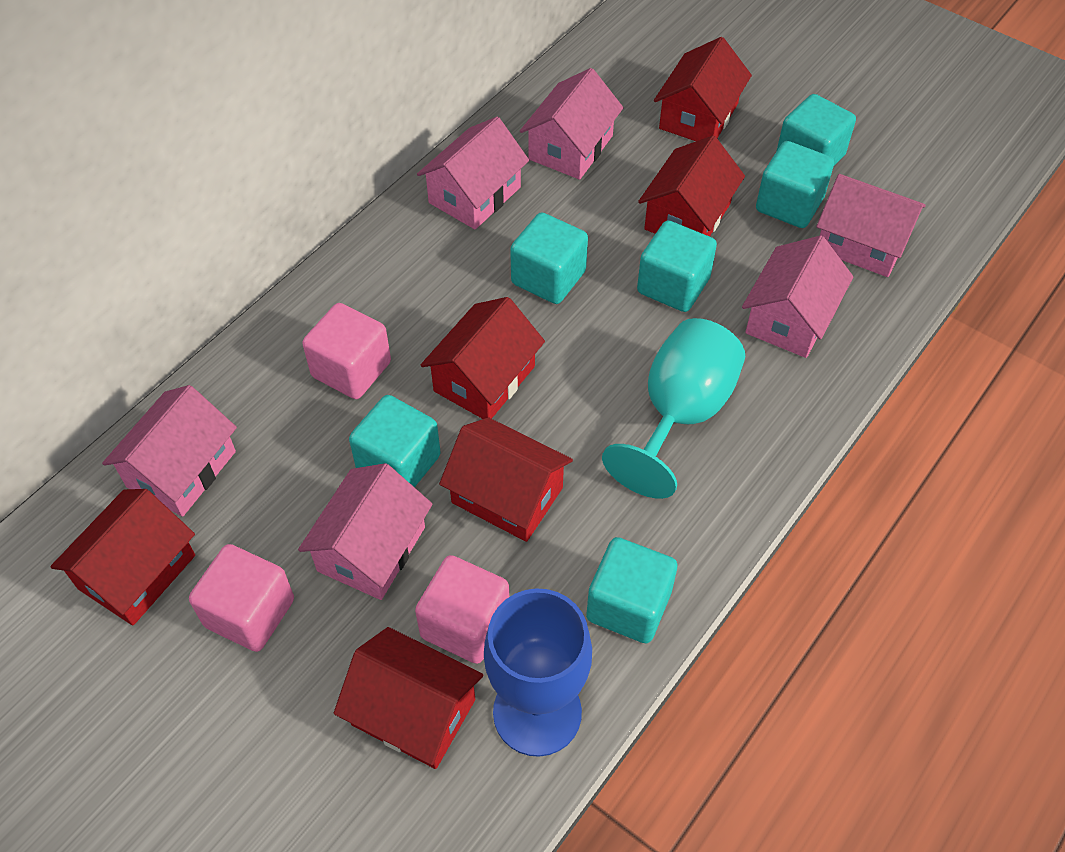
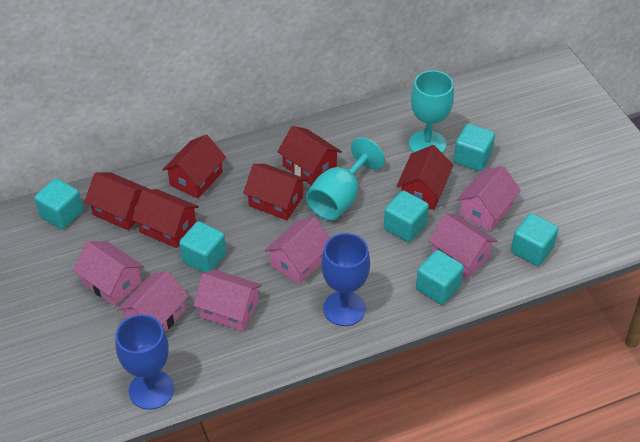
blue goblet: 1 -> 2
pink cube: 3 -> 0
turquoise goblet: 1 -> 2

